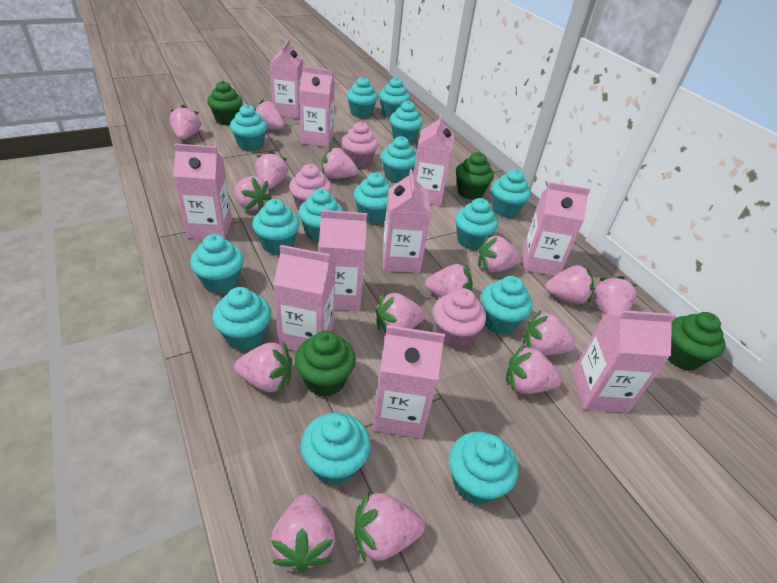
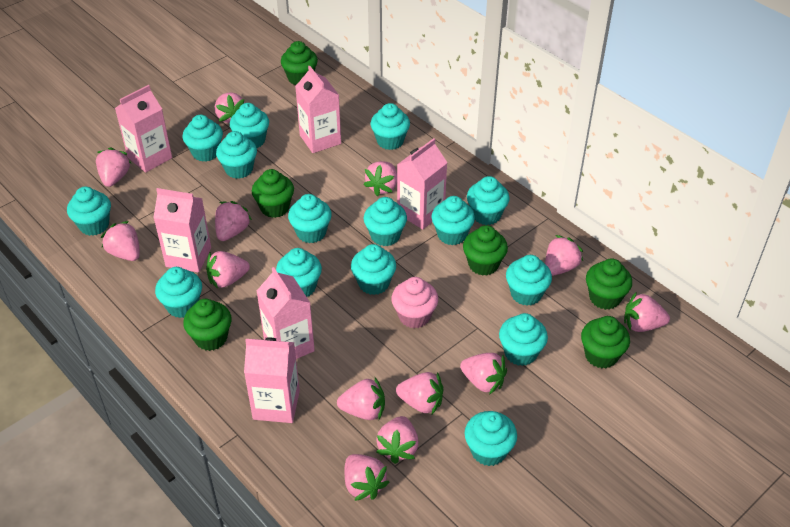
green cupcake: 4 -> 6
pink carton: 10 -> 6
pink cupcake: 3 -> 1
pink strawberry: 15 -> 13

